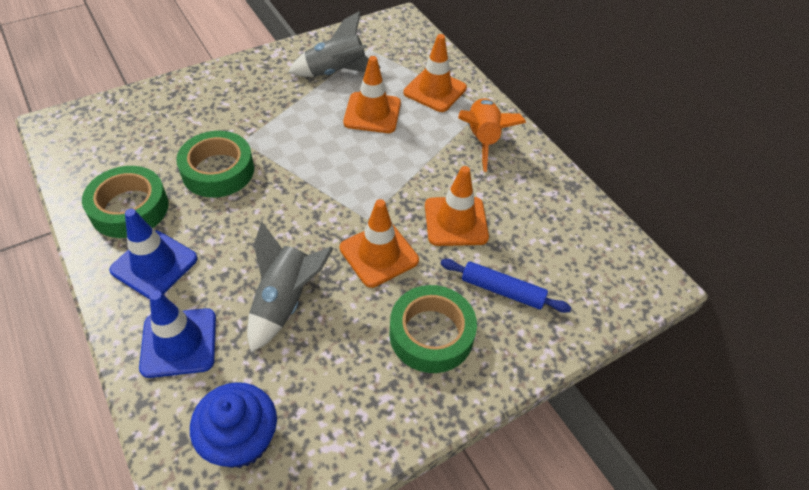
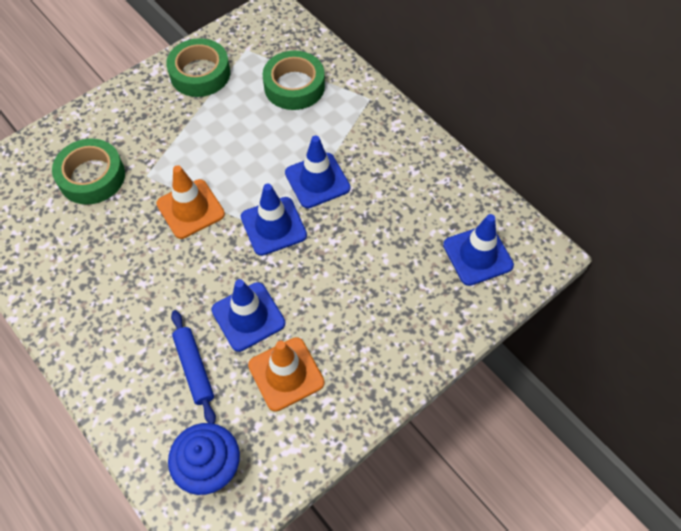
blue traffic cone: 2 -> 4
grey rocket: 2 -> 0
orange rocket: 1 -> 0
orange traffic cone: 4 -> 2

